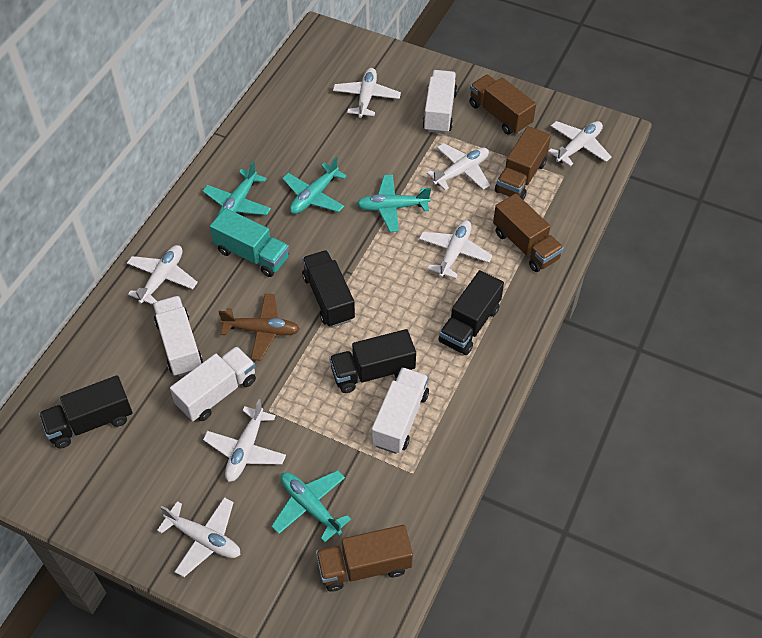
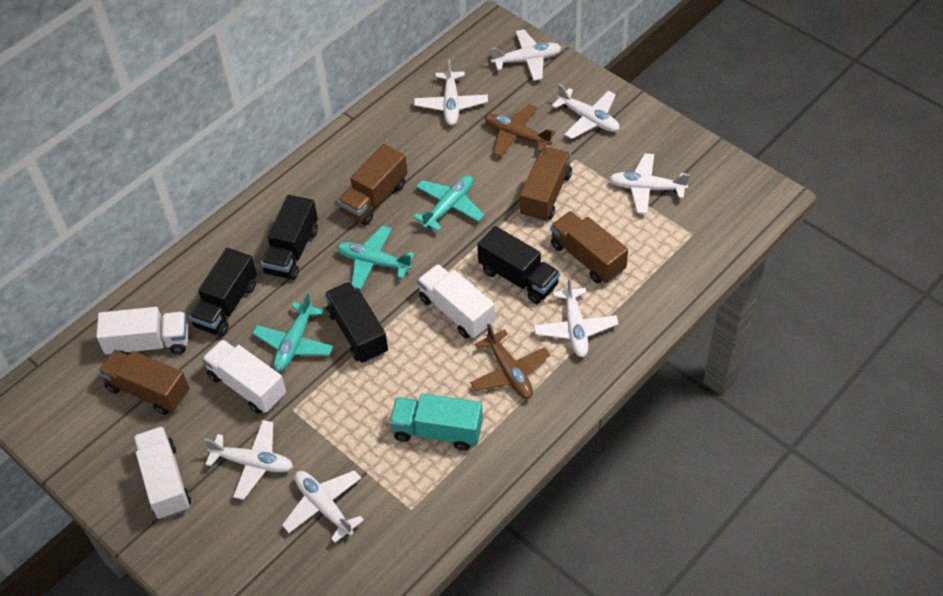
brown plane: 1 -> 2
turquoise plane: 4 -> 3

